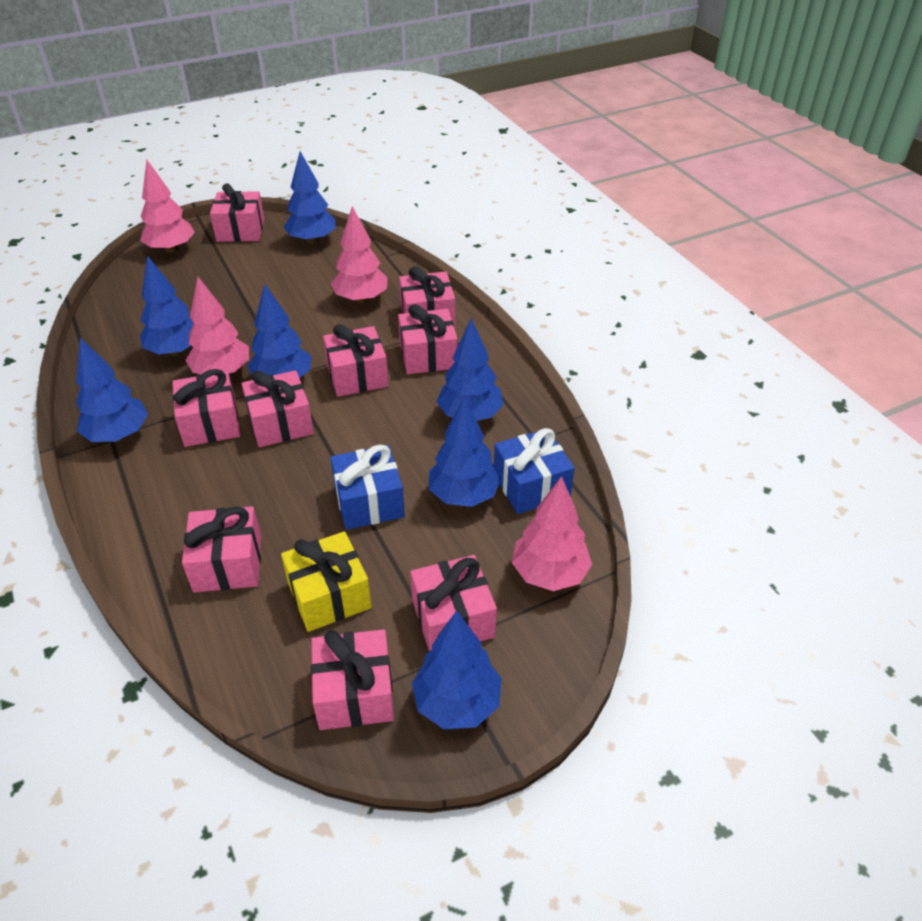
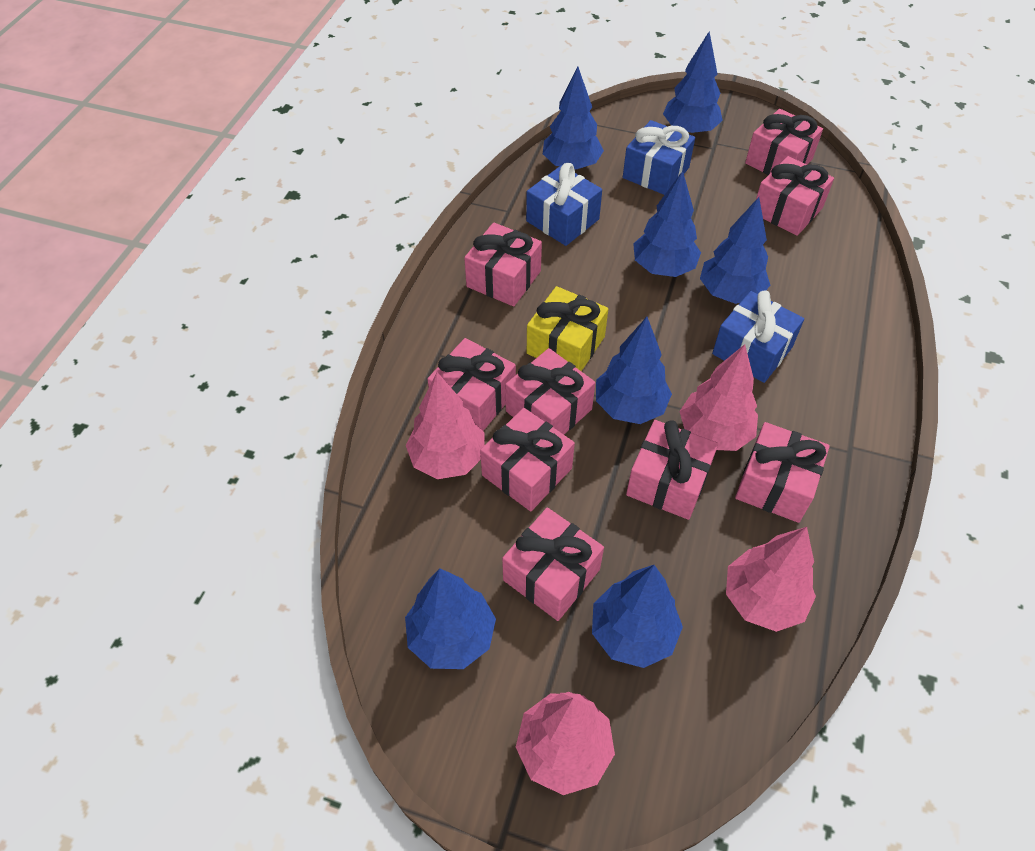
blue gift: 2 -> 3

